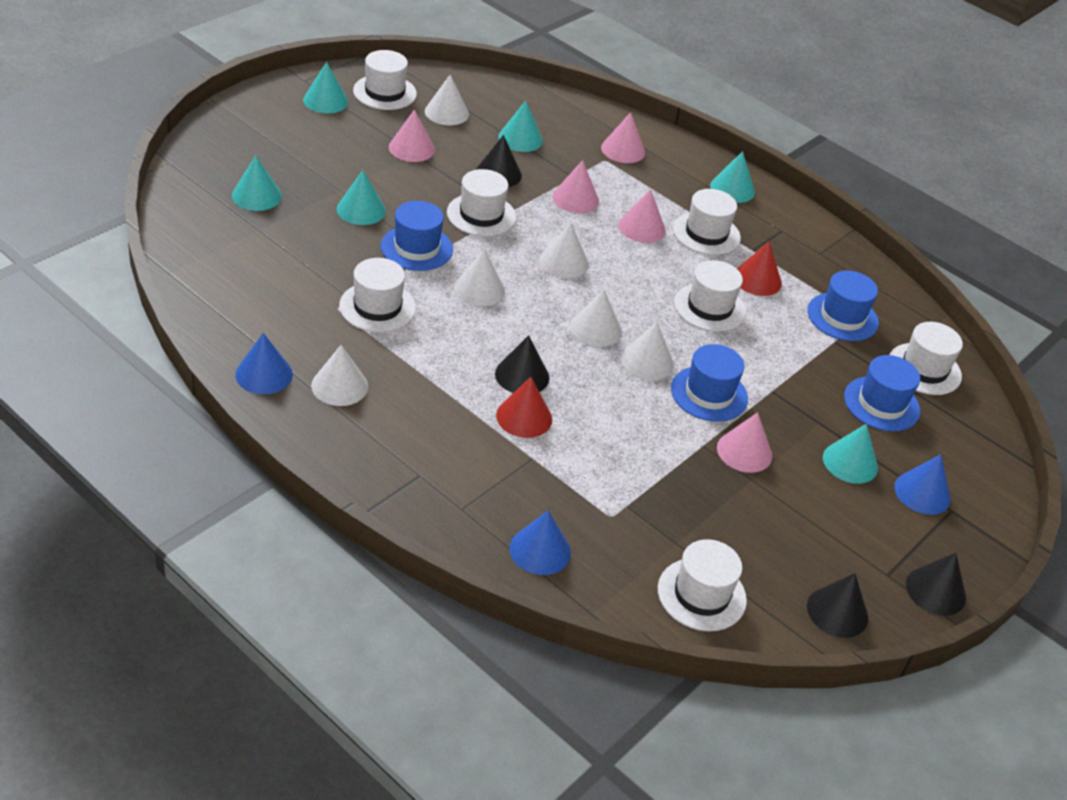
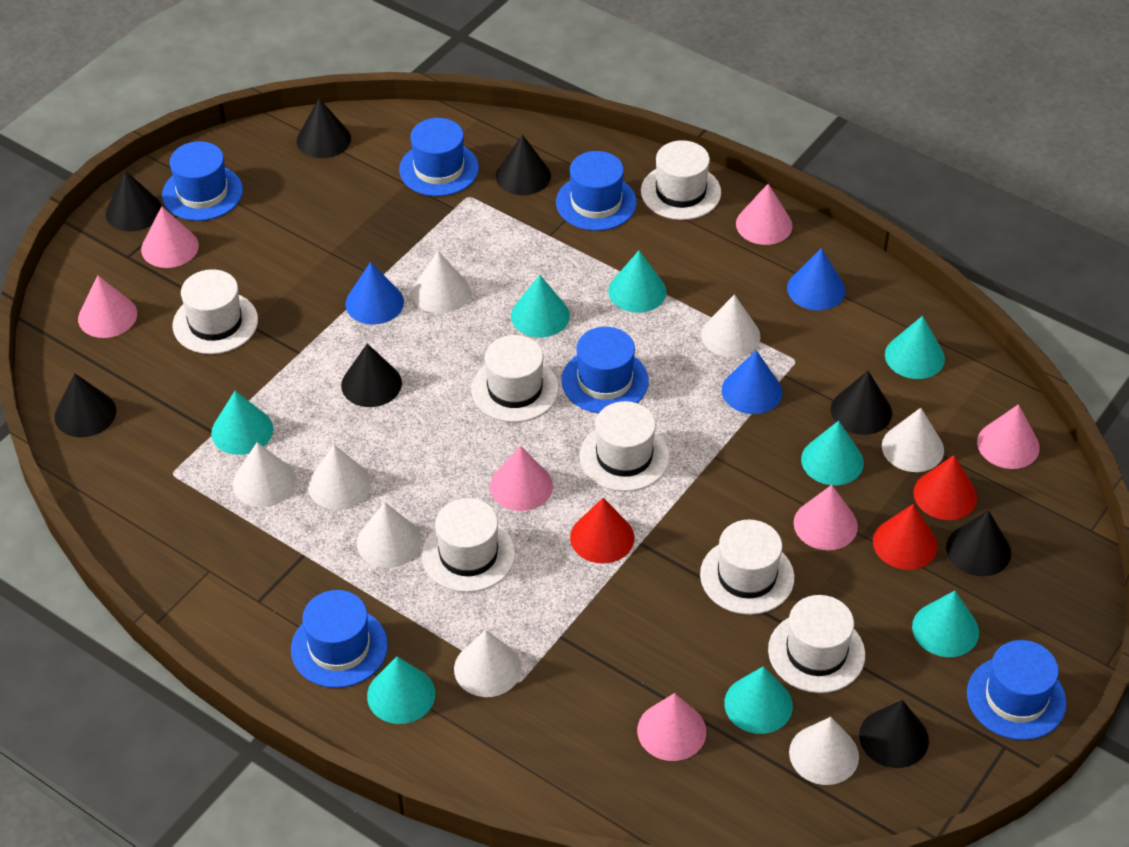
black cone: 4 -> 8
blue hat: 4 -> 6
pink cone: 5 -> 7
red cone: 2 -> 3
turquoise cone: 6 -> 8
white cone: 6 -> 8

